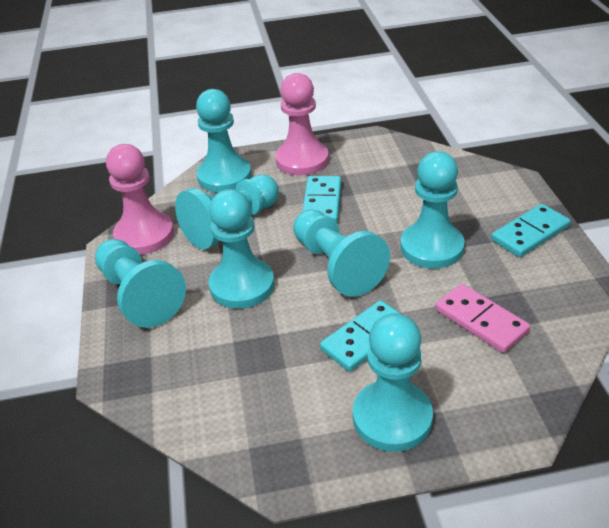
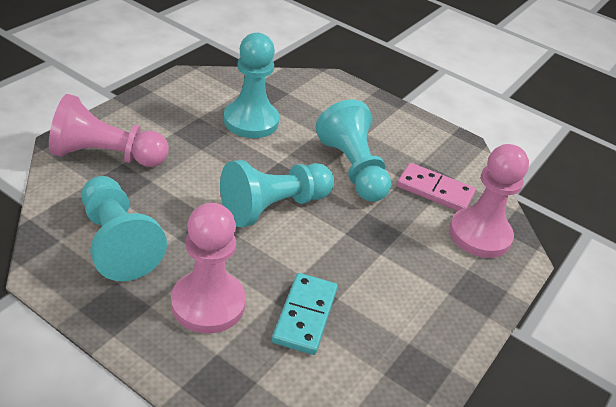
pink pawn: 2 -> 3
turquoise domino: 3 -> 1
turquoise pawn: 7 -> 4

